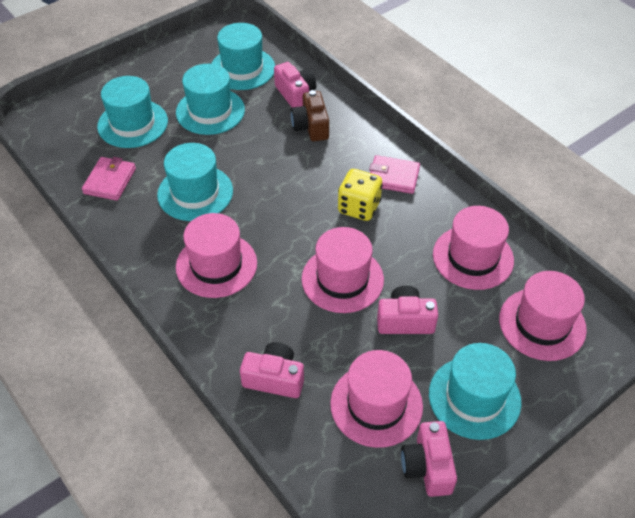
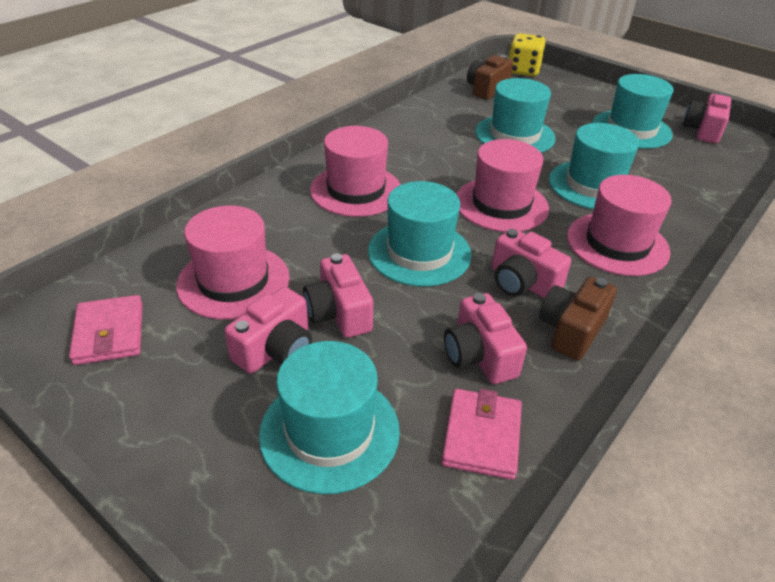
brown camera: 1 -> 2
pink camera: 4 -> 5
pink hat: 5 -> 4

